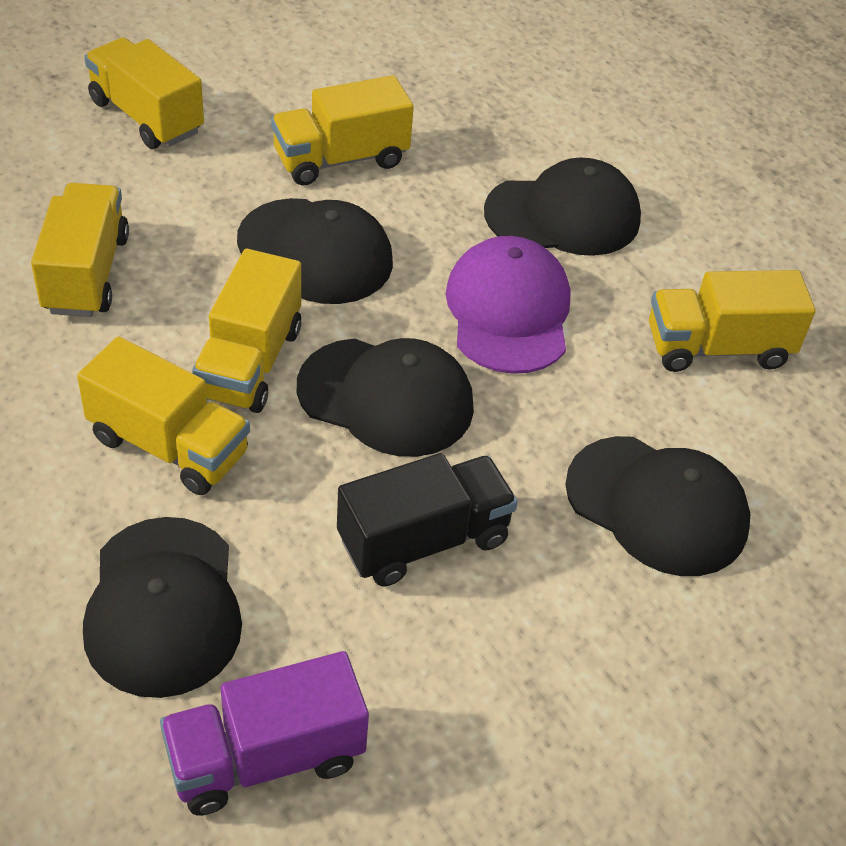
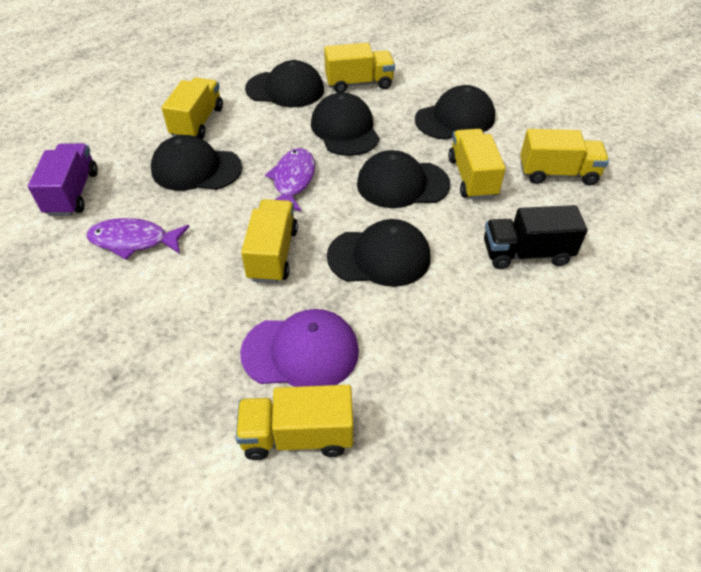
black cap: 5 -> 6
purple fish: 0 -> 2

